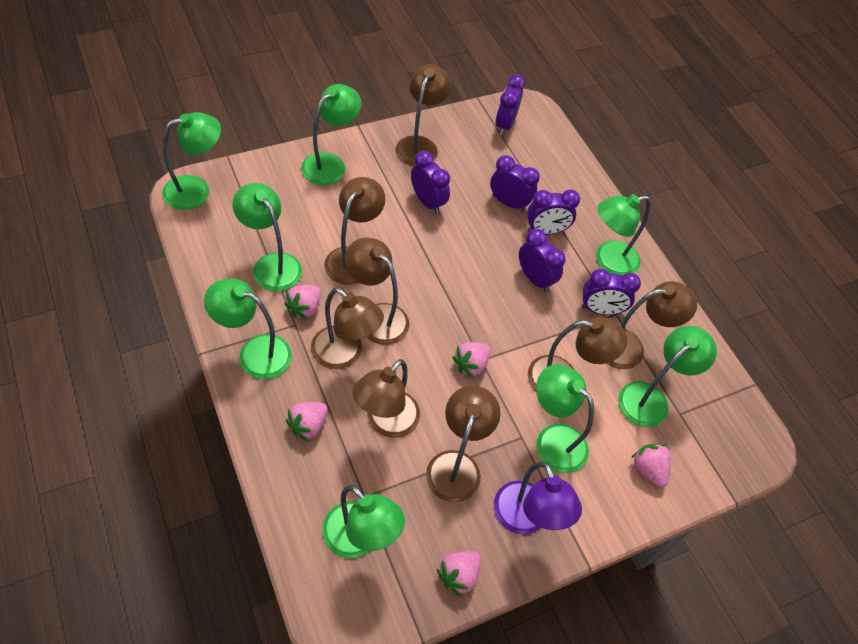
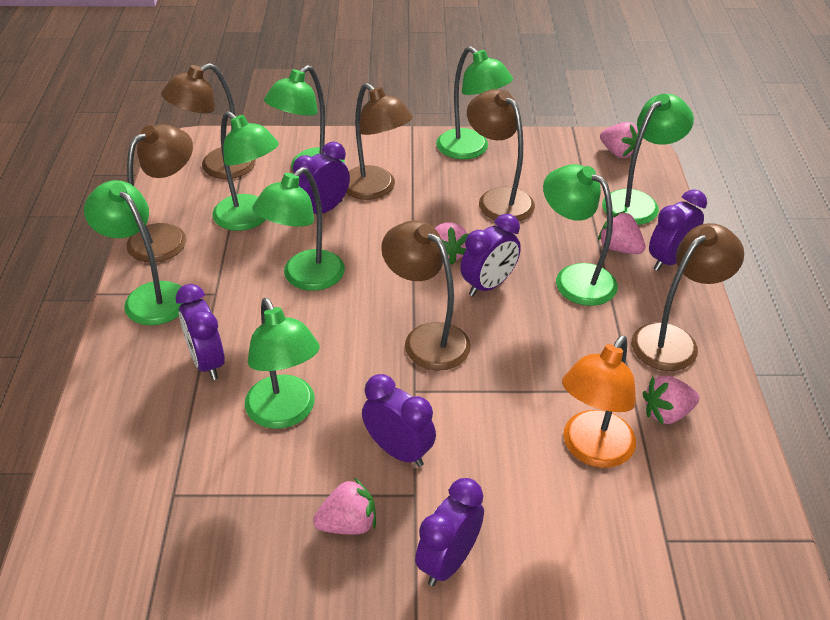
brown lamp: 8 -> 6
orange lamp: 0 -> 1
purple lamp: 1 -> 0

